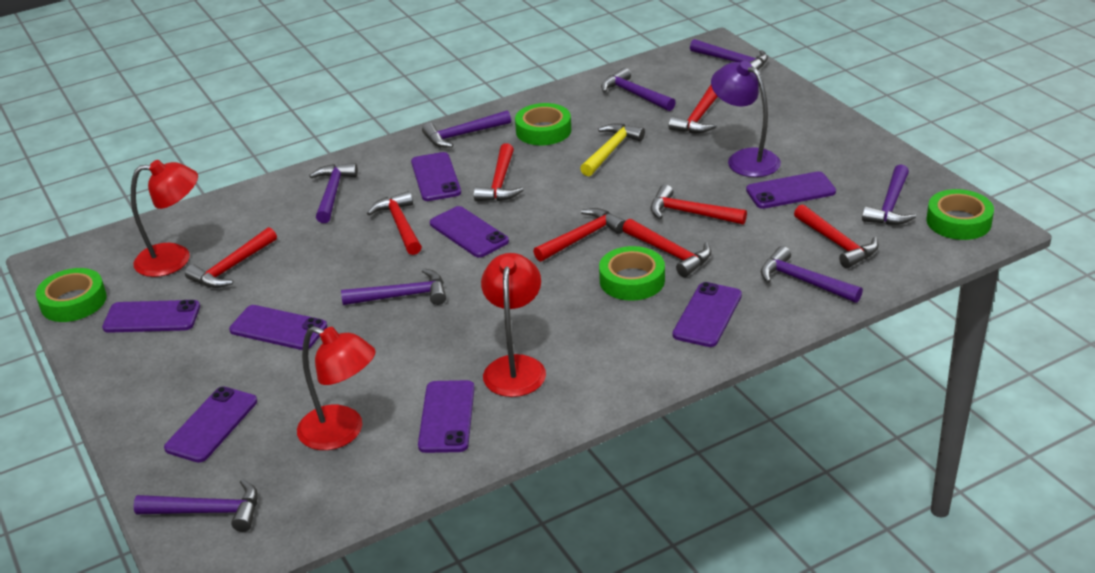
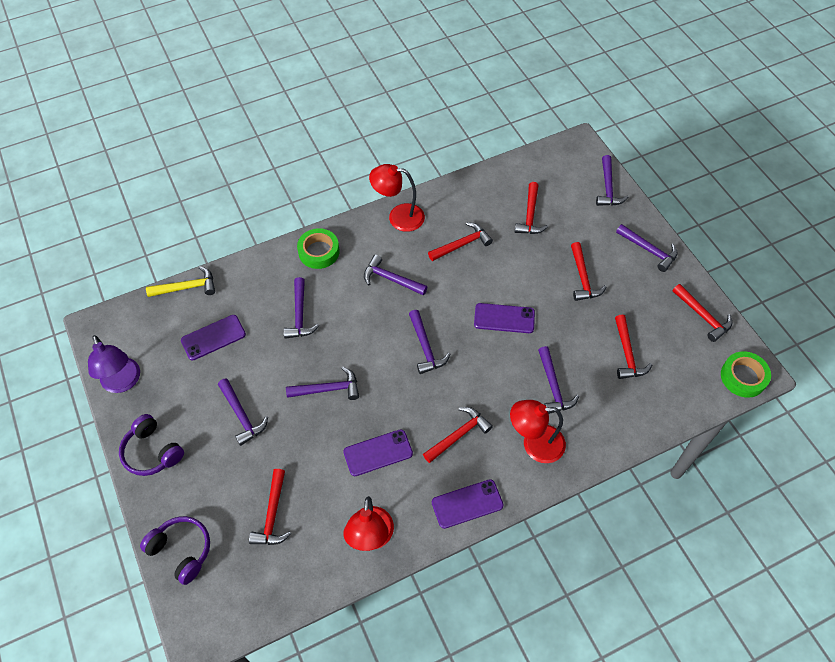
green tape: 4 -> 2
purple headphones: 0 -> 2
purple phone: 8 -> 4
red hammer: 8 -> 7

